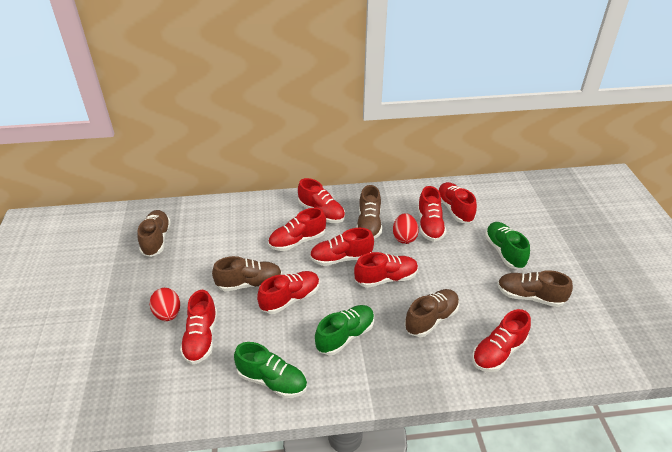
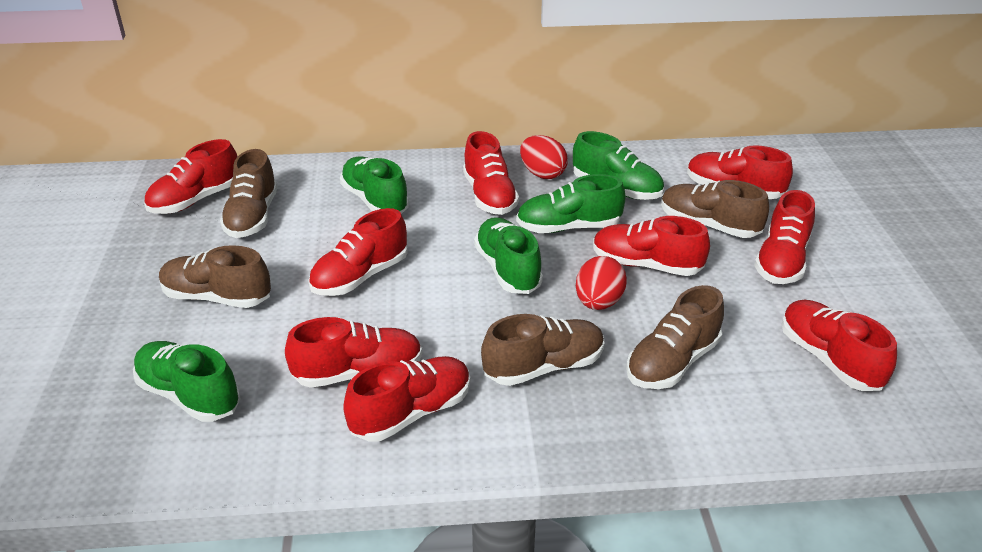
green shoe: 3 -> 5

